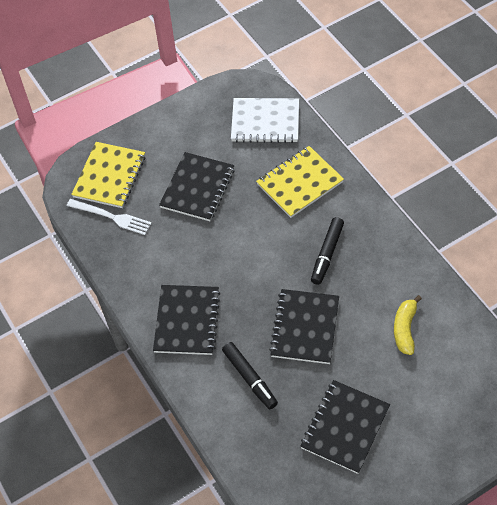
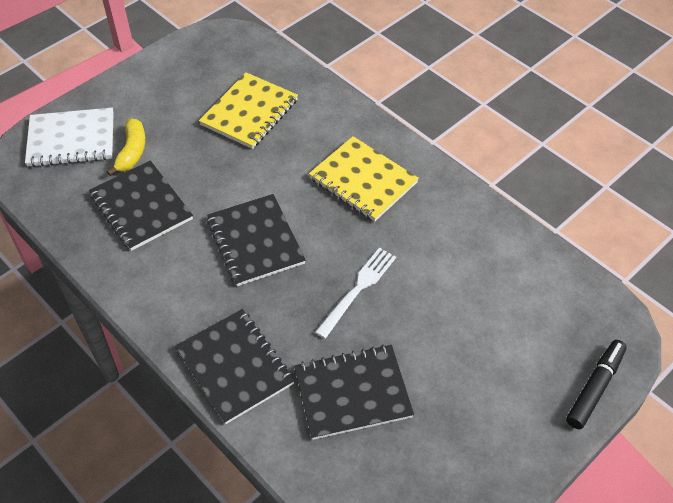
black marker: 2 -> 1

